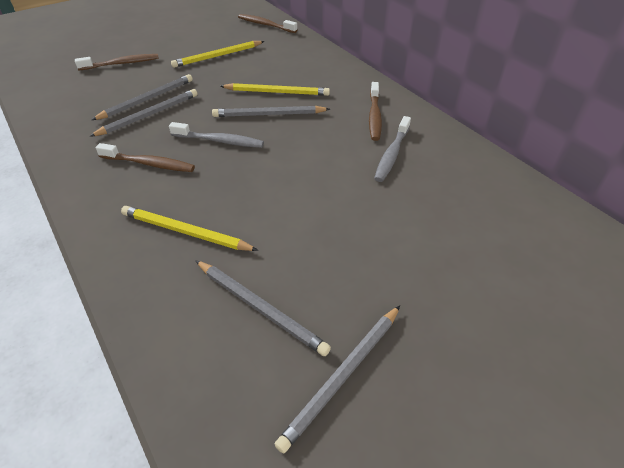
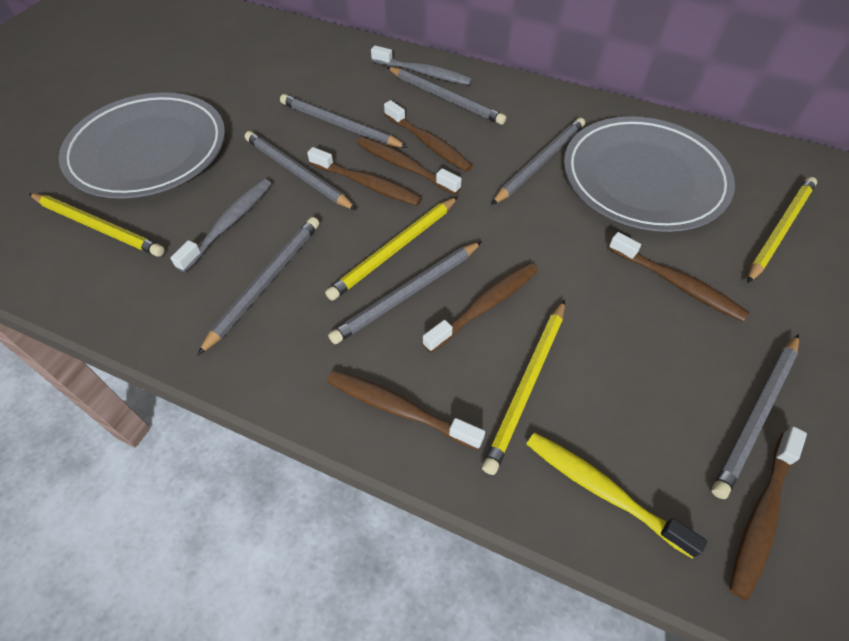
brown toothbrush: 4 -> 7
grey pencil: 5 -> 7
grey plate: 0 -> 2
yellow pencil: 3 -> 4
yellow toothbrush: 0 -> 1

